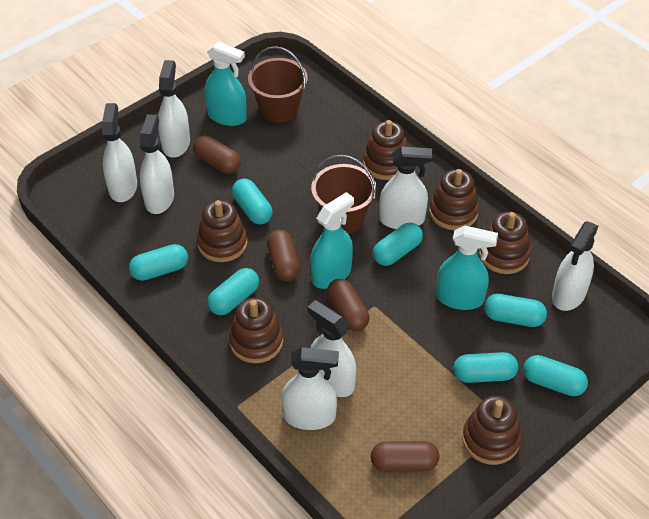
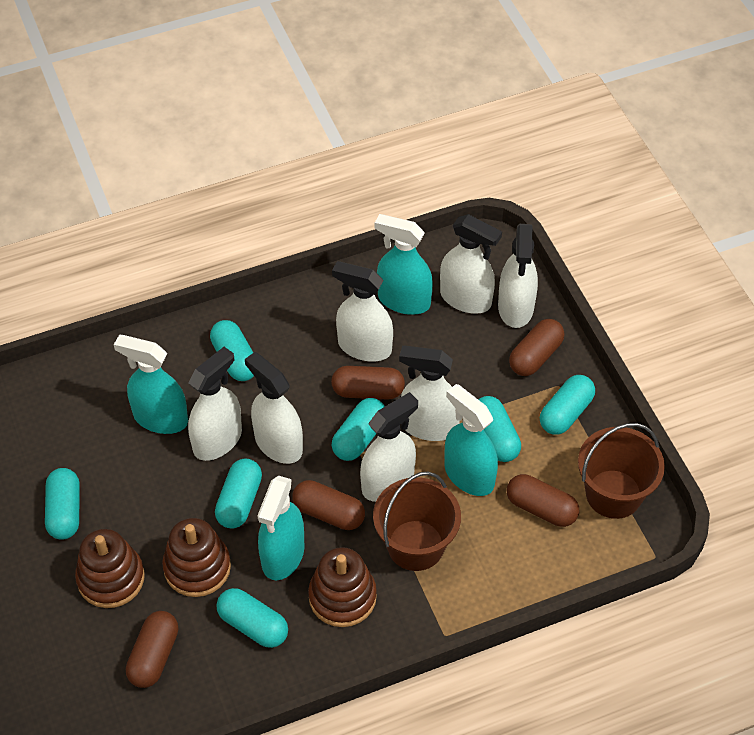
brown capsule: 4 -> 5
brown stacking toy: 6 -> 3
turquoise spray bottle: 3 -> 4

